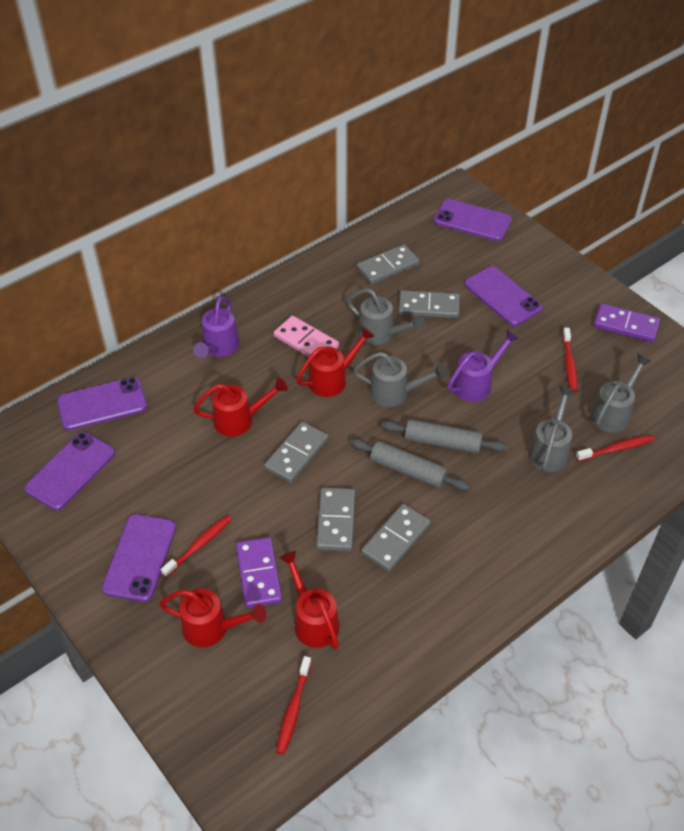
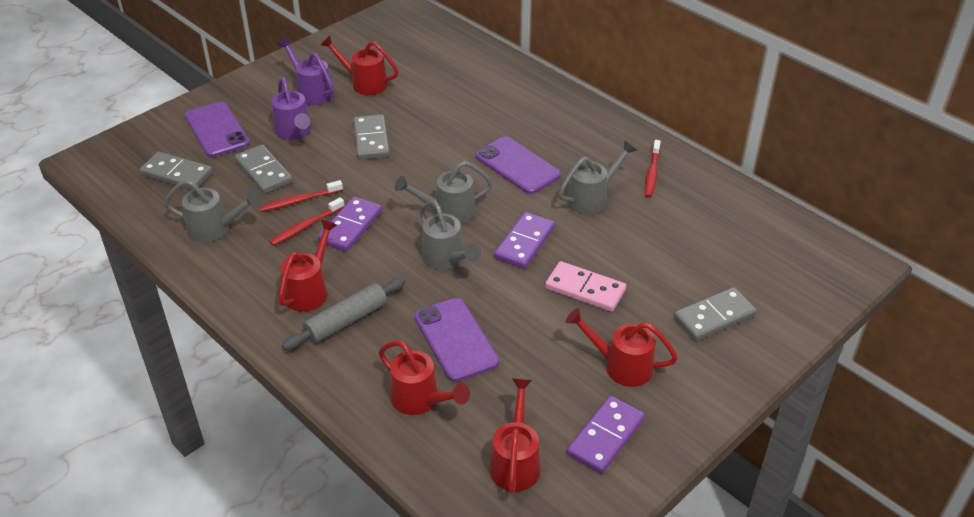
grey domino: 5 -> 4
grey rolling pin: 2 -> 1
purple domino: 2 -> 3
purple phone: 5 -> 3
red toothbrush: 4 -> 3
red watering can: 4 -> 5

